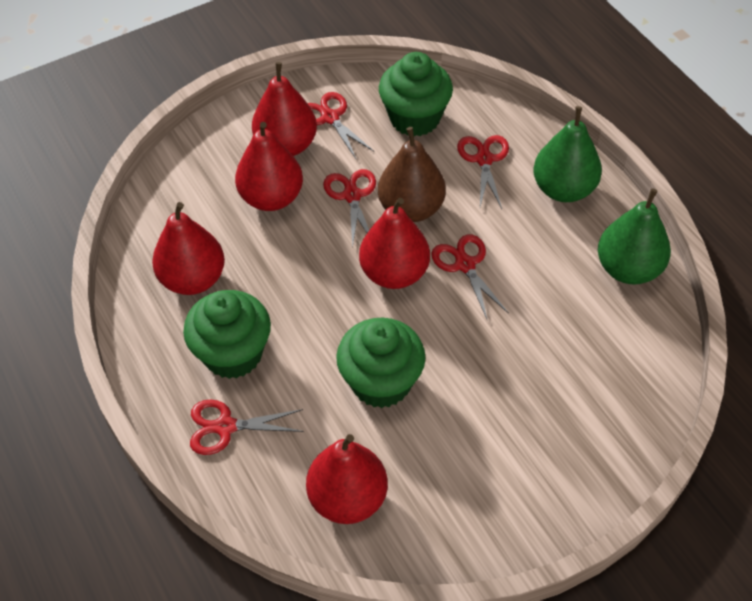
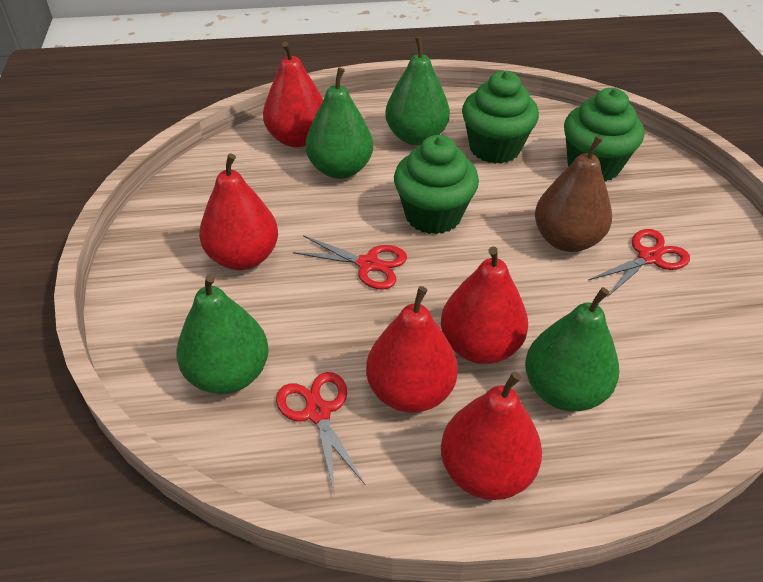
green pear: 2 -> 4
red scissors: 5 -> 3

